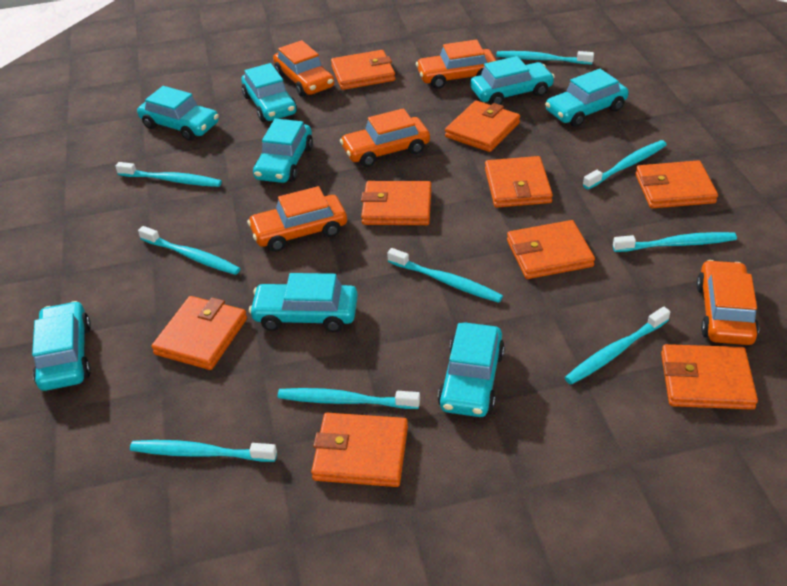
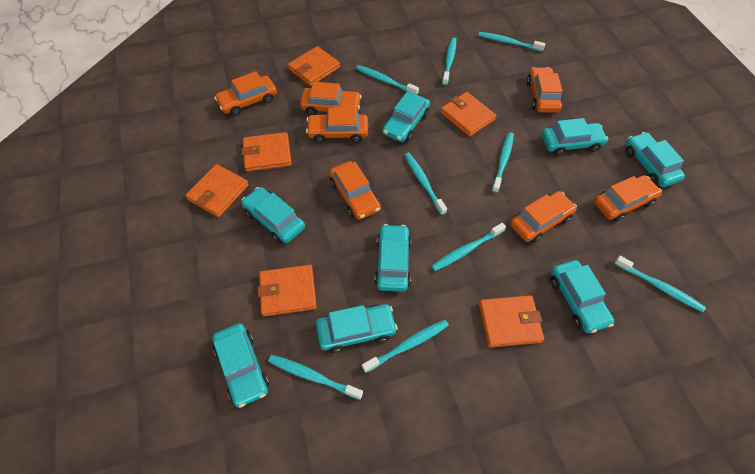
orange car: 5 -> 7
orange wallet: 9 -> 6

